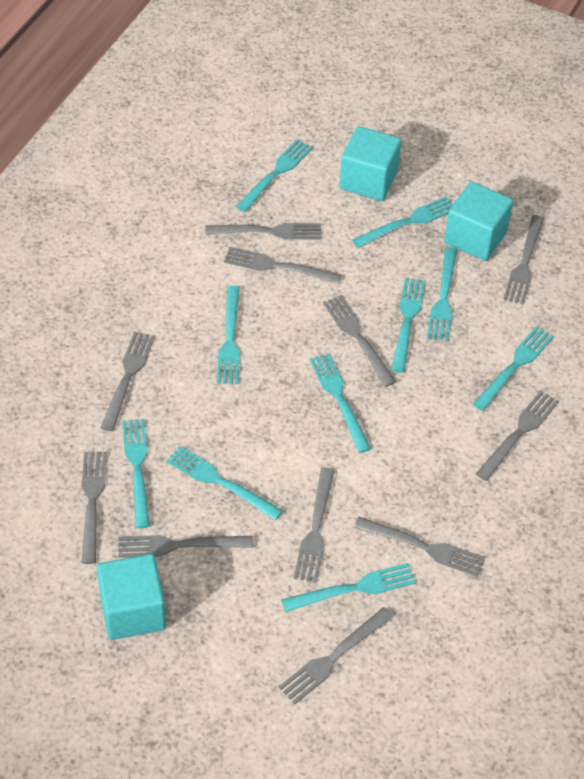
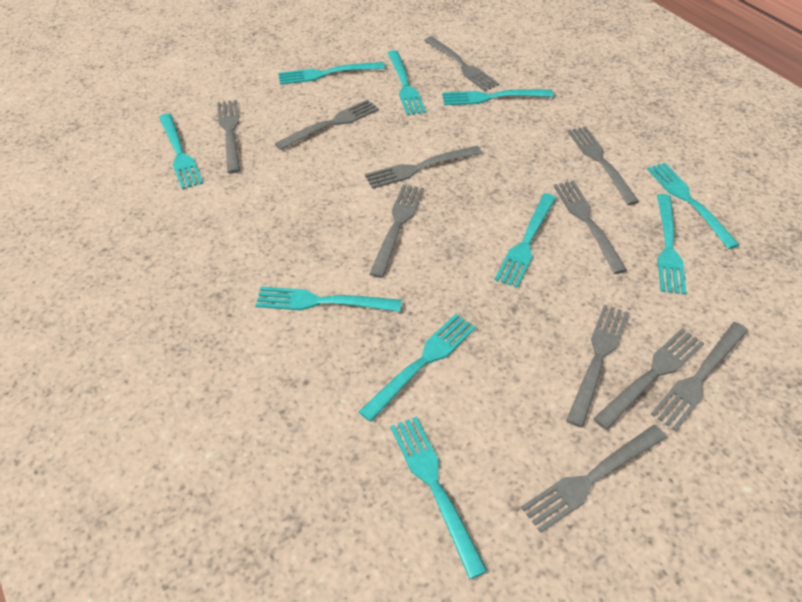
turquoise cube: 3 -> 0

